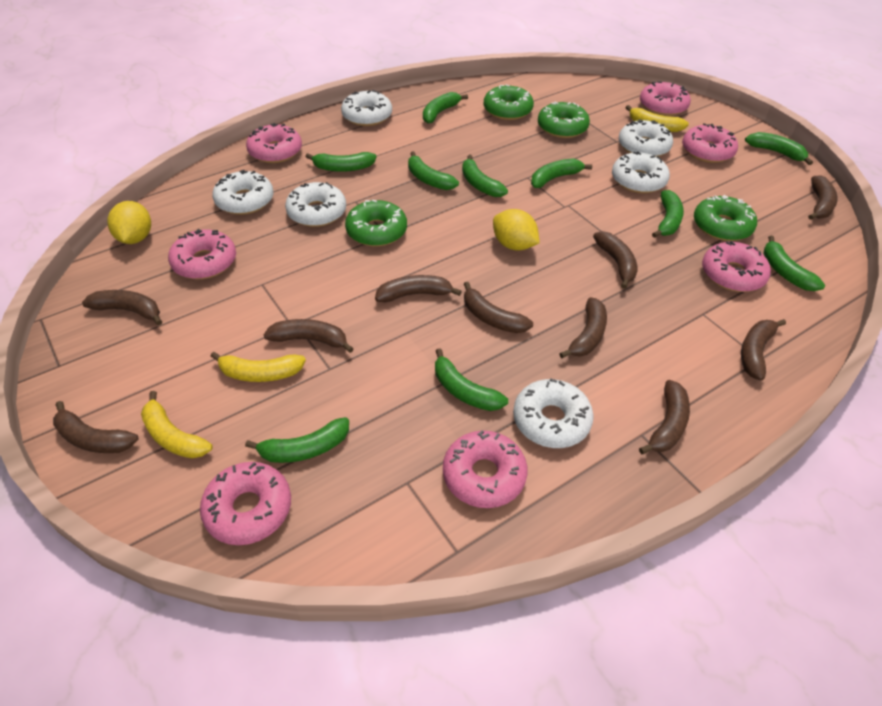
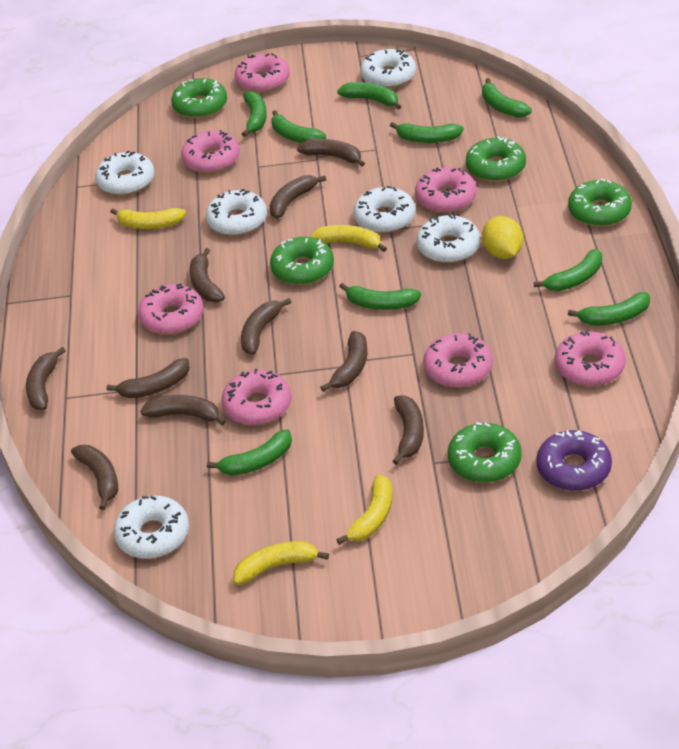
green banana: 10 -> 9
green donut: 4 -> 5
purple donut: 0 -> 1
yellow banana: 3 -> 4
yellow lemon: 2 -> 1

